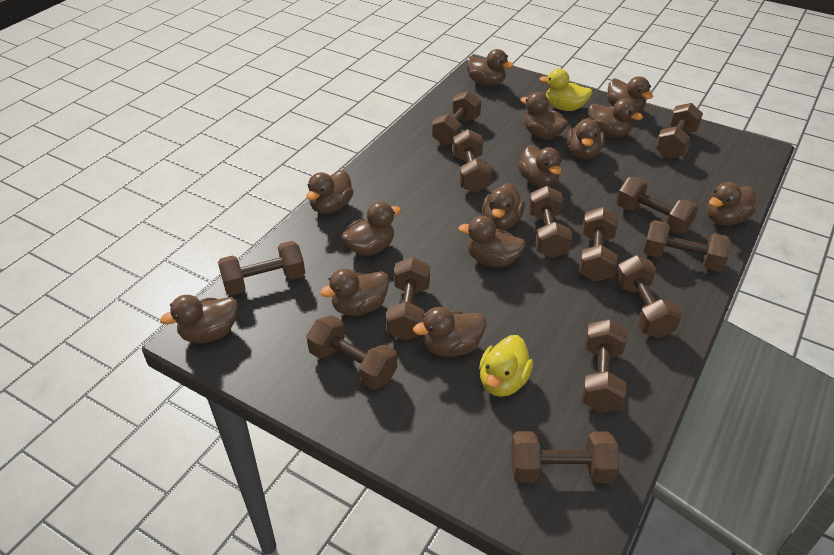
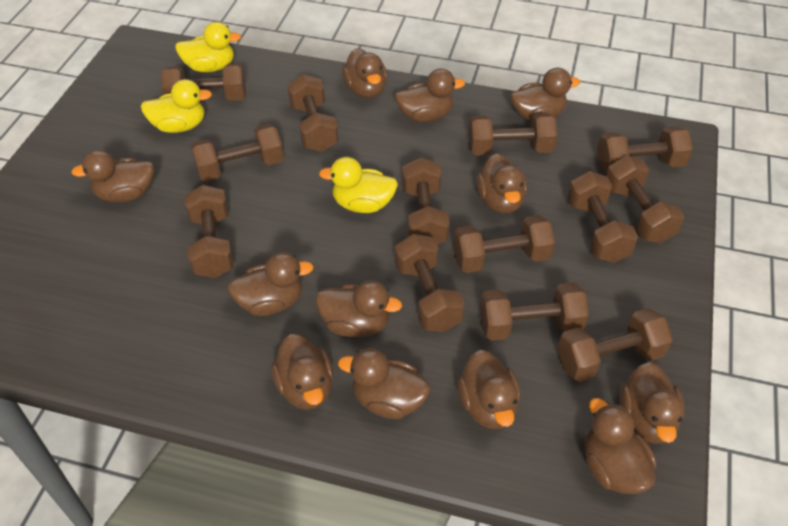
brown duck: 14 -> 12
yellow duck: 2 -> 3

